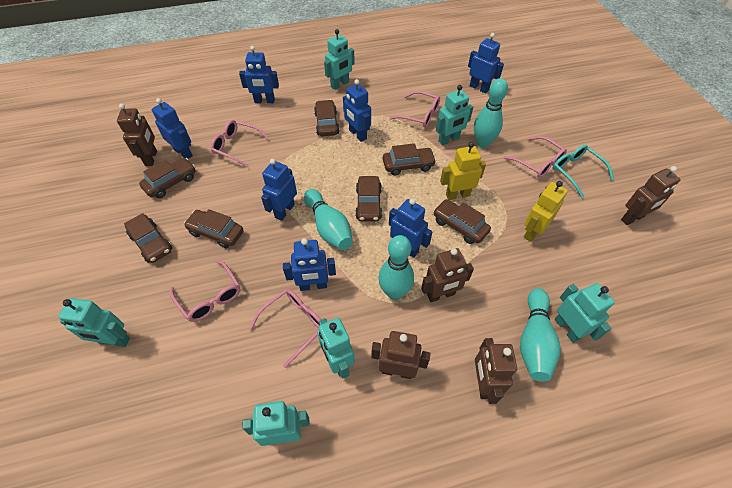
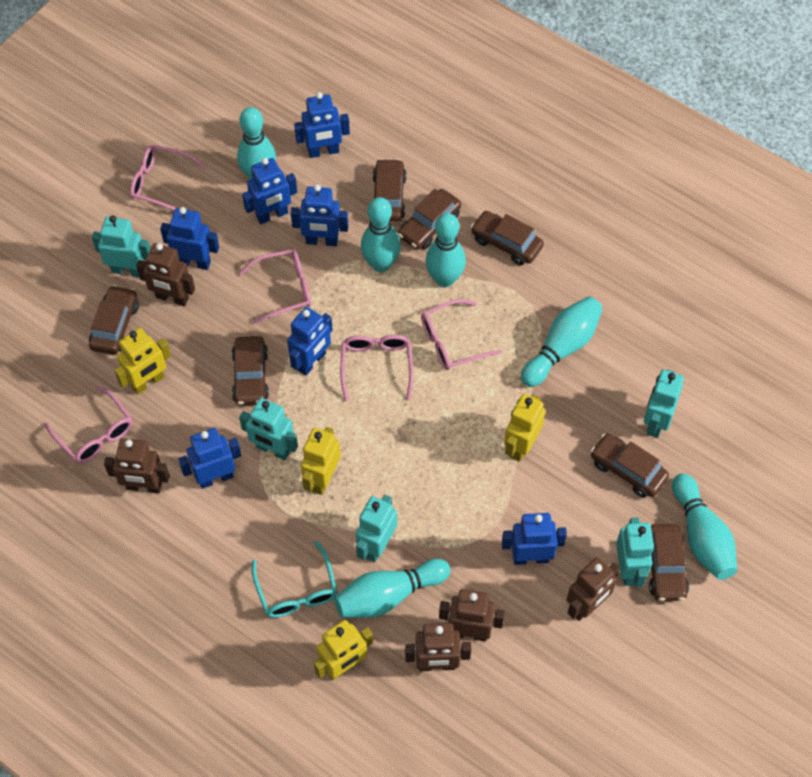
turquoise bowling pin: 4 -> 6
turquoise robot: 6 -> 5
yellow robot: 2 -> 4

